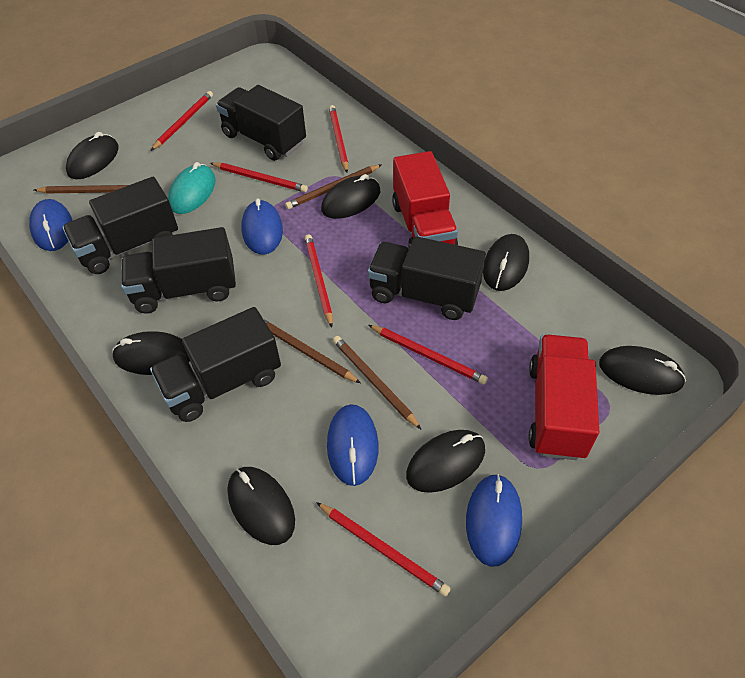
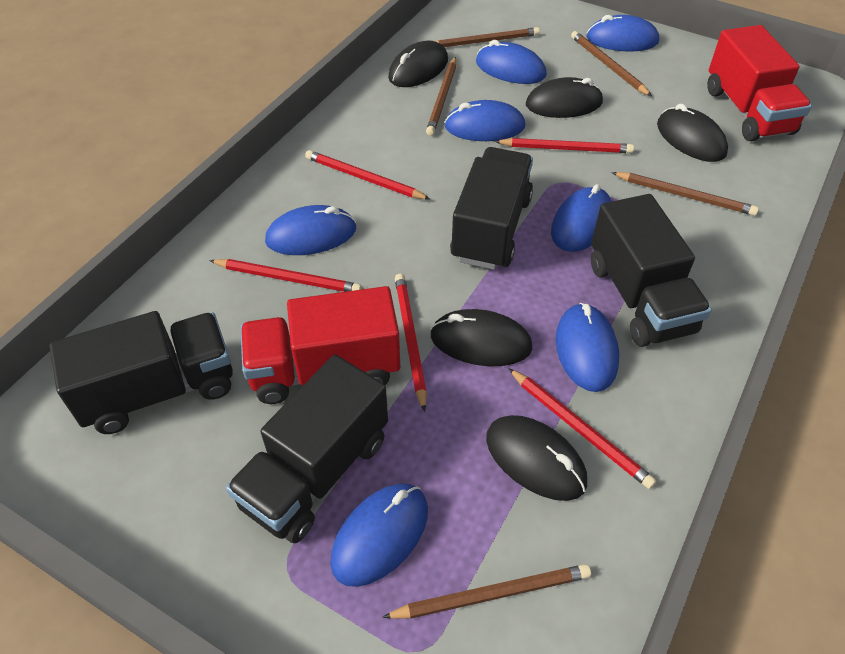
black mouse: 7 -> 5
black truck: 5 -> 4
blue mouse: 4 -> 7
brown pencil: 4 -> 5
red pencil: 6 -> 5
turquoise mouse: 1 -> 0

